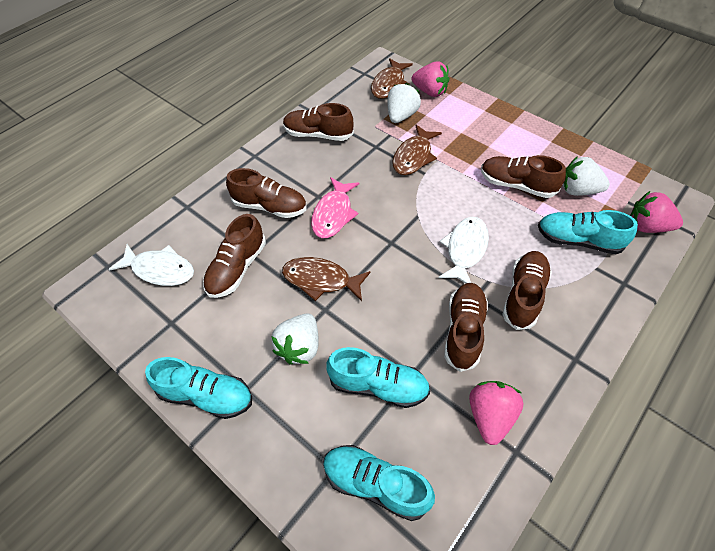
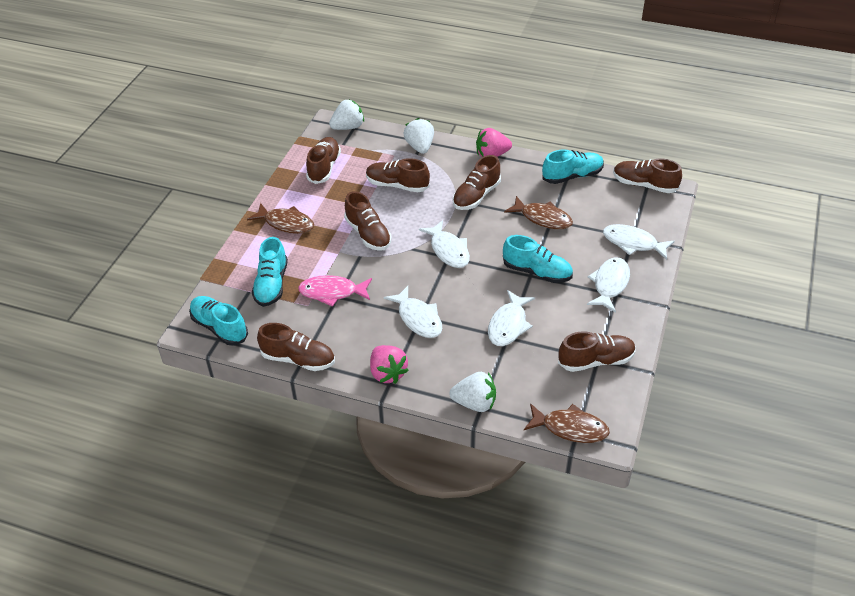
brown shoe: 6 -> 7
pink strawberry: 3 -> 2
white fish: 2 -> 5

